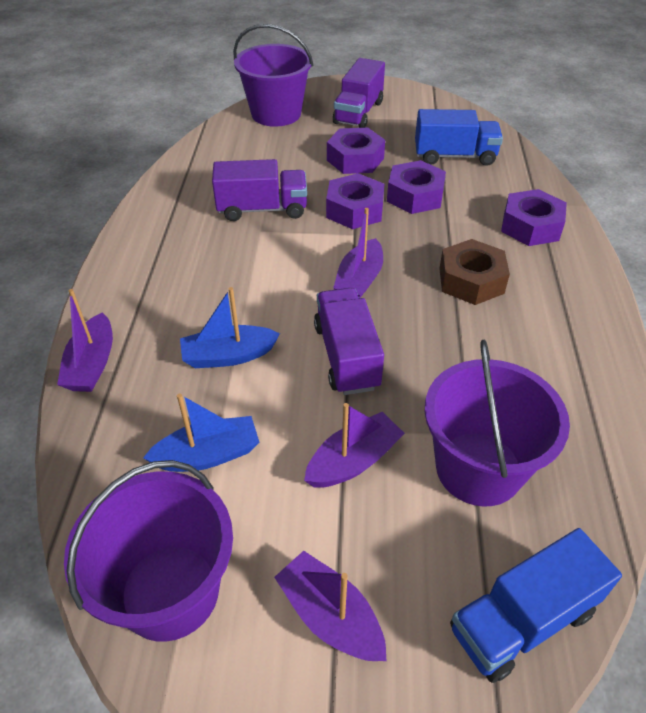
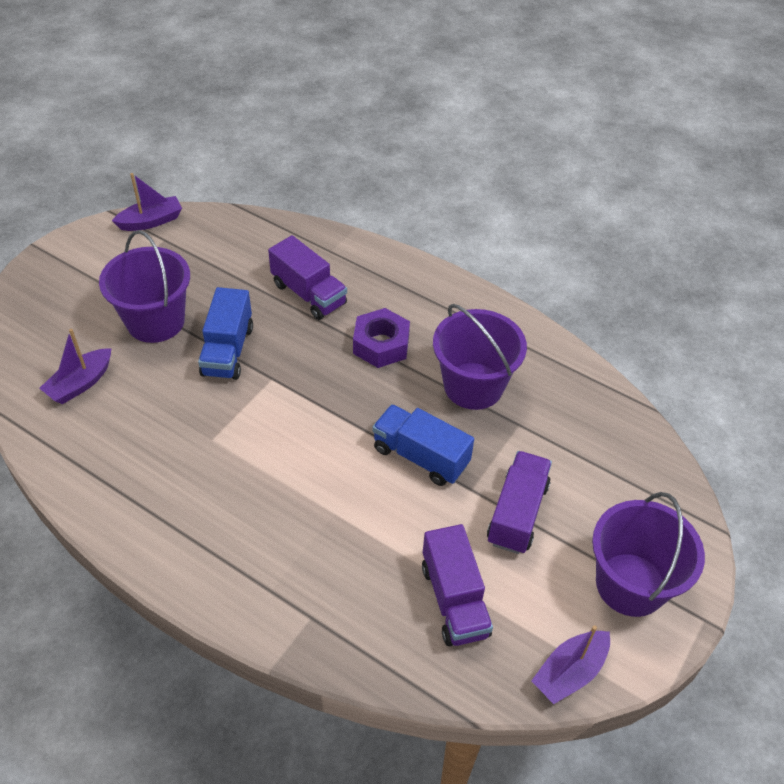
blue boat: 2 -> 0
brown nut: 1 -> 0
purple boat: 4 -> 3
purple nut: 4 -> 1

